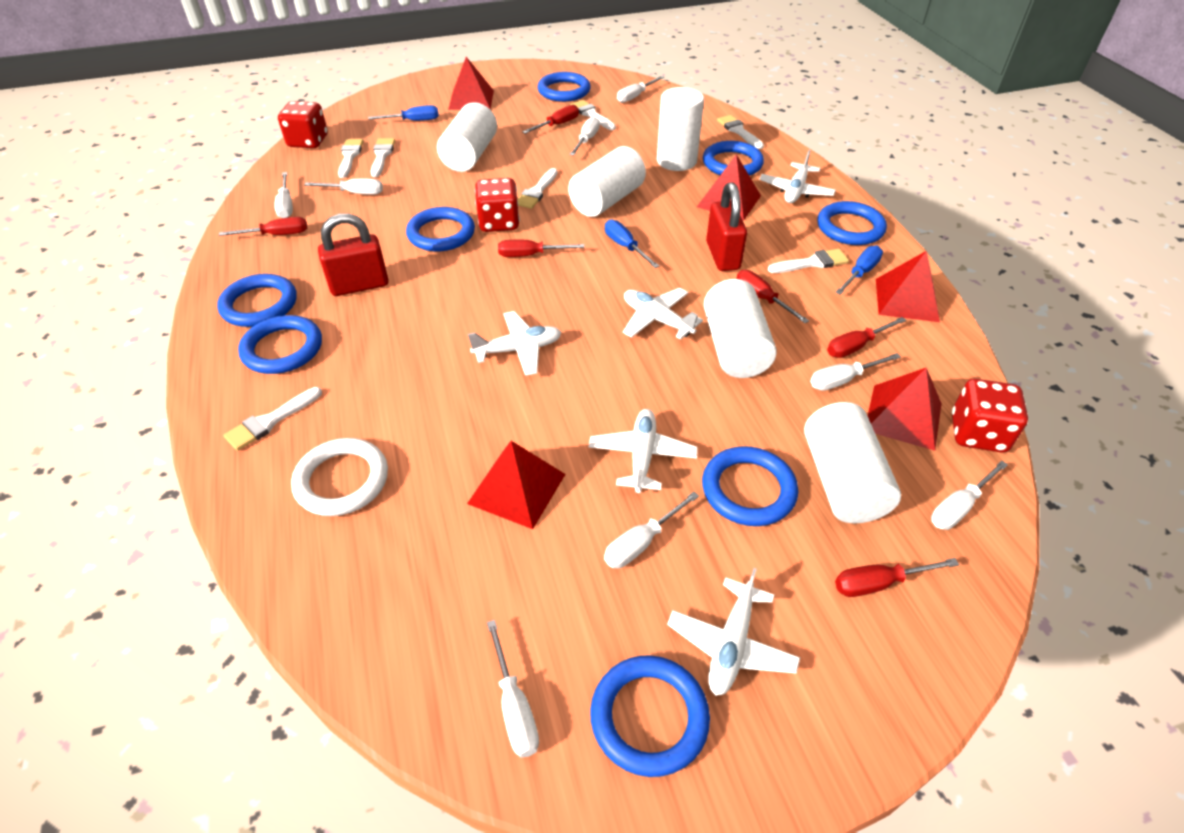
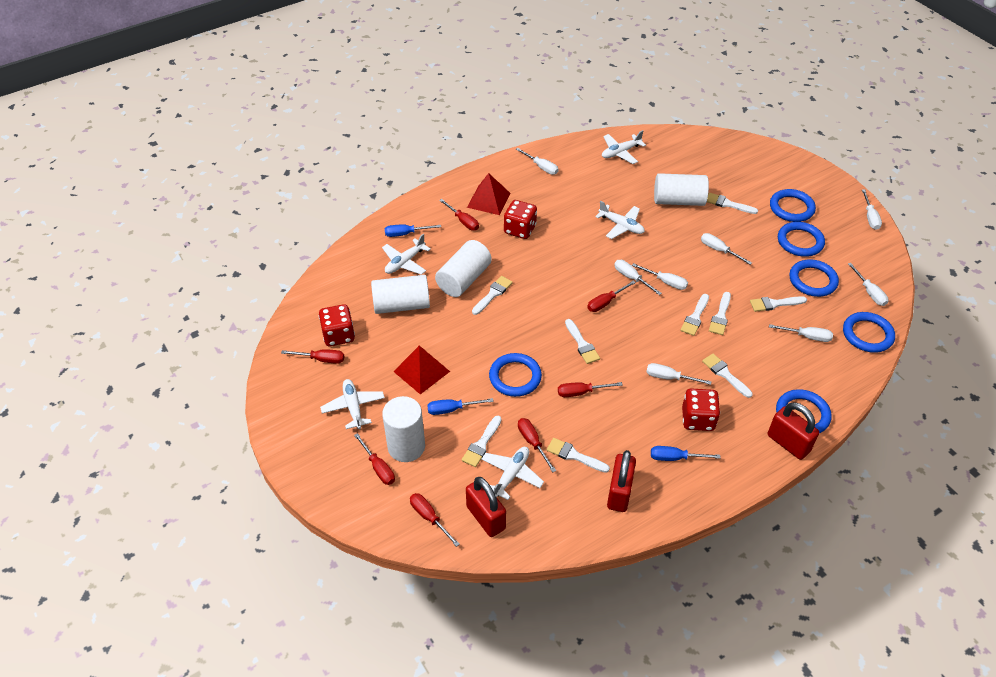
blue ring: 8 -> 6
red padlock: 2 -> 3
red pyramid: 5 -> 2
red screwdriver: 6 -> 7
white brush: 7 -> 9
white cylinder: 5 -> 4
white ring: 1 -> 0

